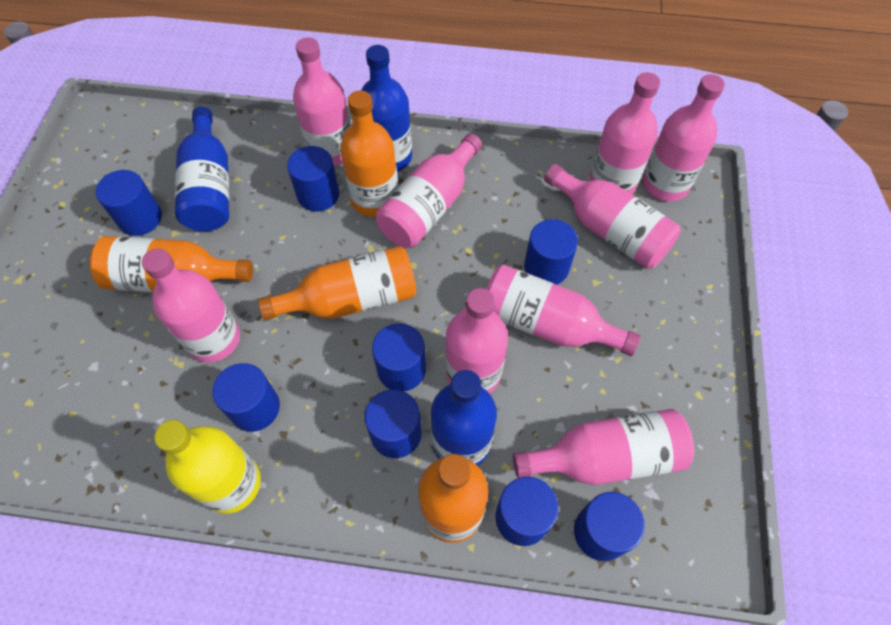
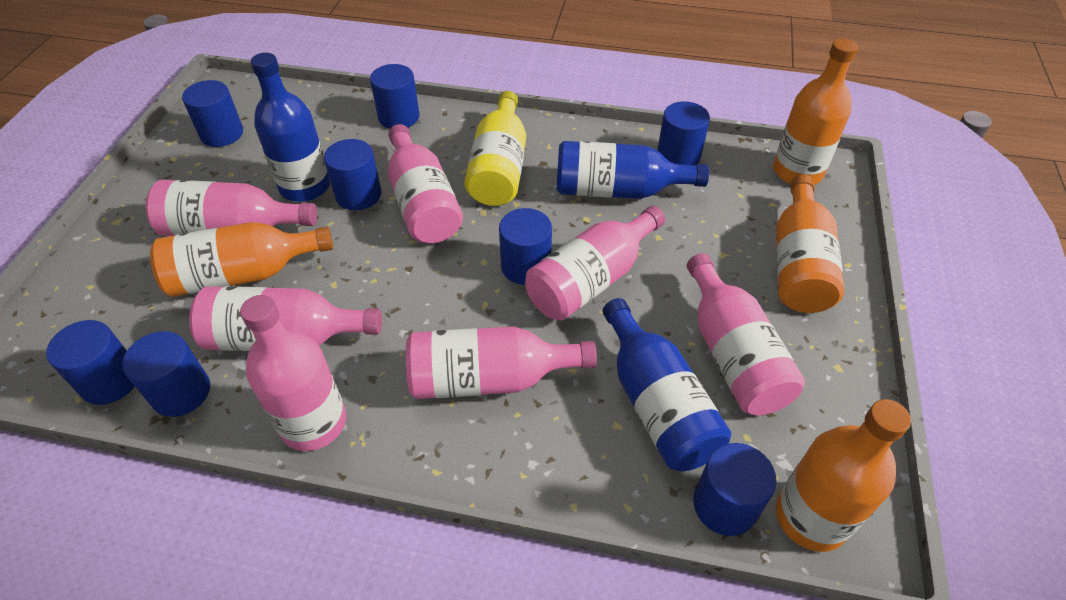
pink bottle: 9 -> 7

